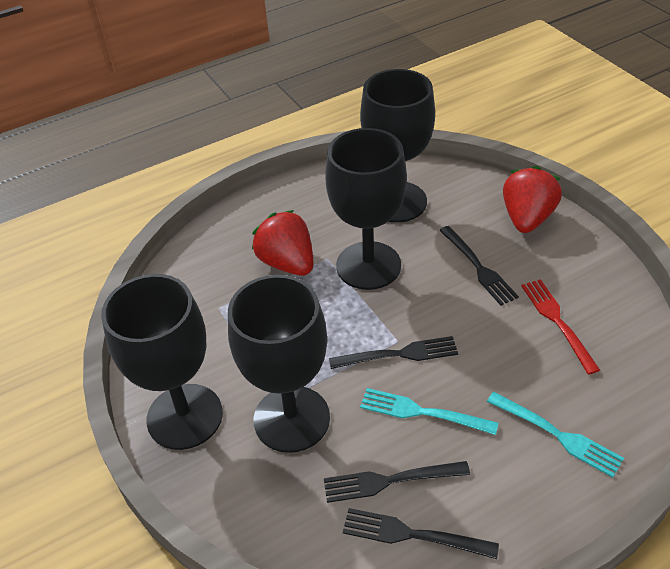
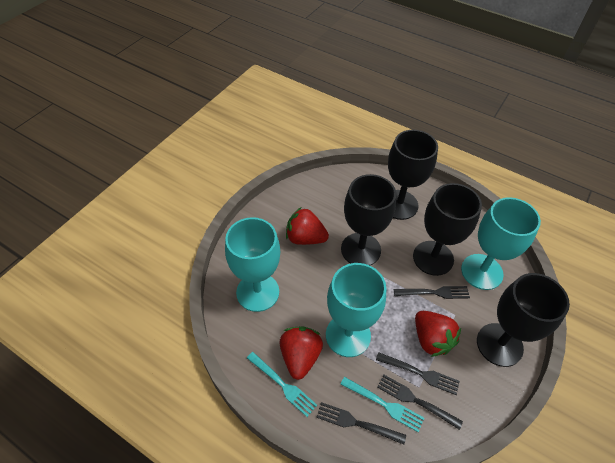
red fork: 1 -> 0
red strawberry: 2 -> 3
turquoise goblet: 0 -> 3

